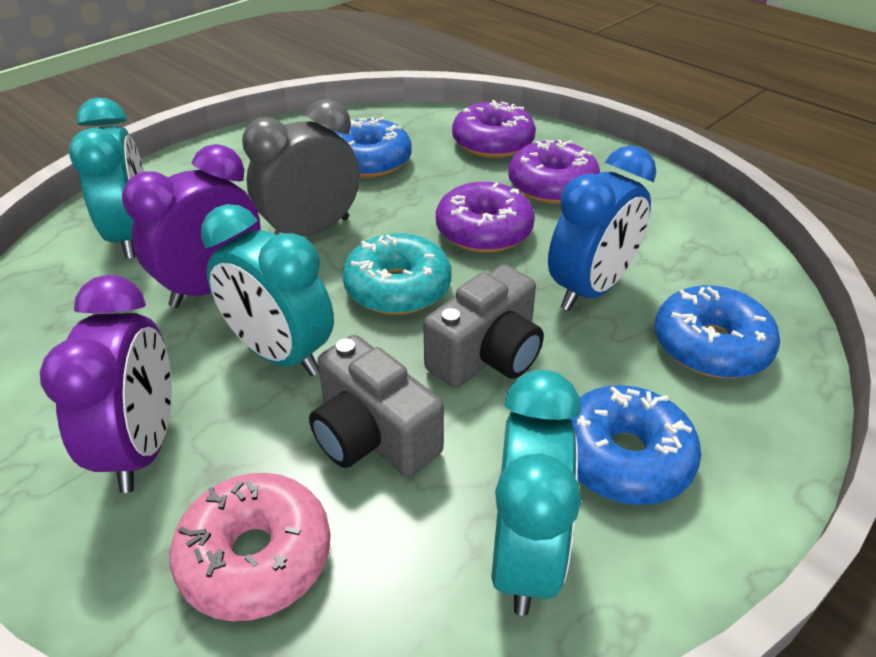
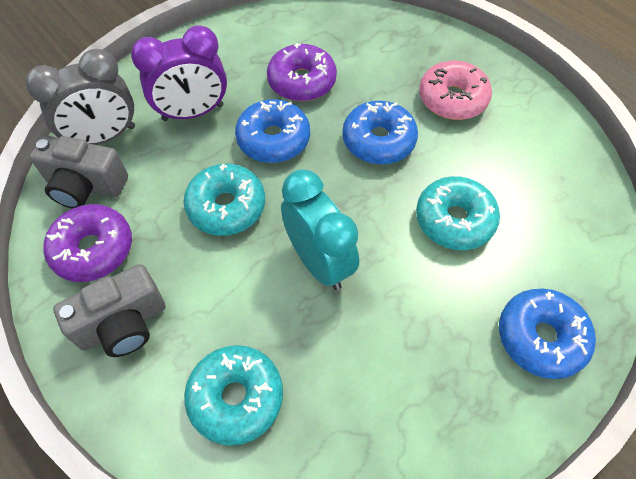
blue clock: 1 -> 0
purple clock: 2 -> 1
purple donut: 3 -> 2
turquoise clock: 3 -> 1
turquoise donut: 1 -> 3

